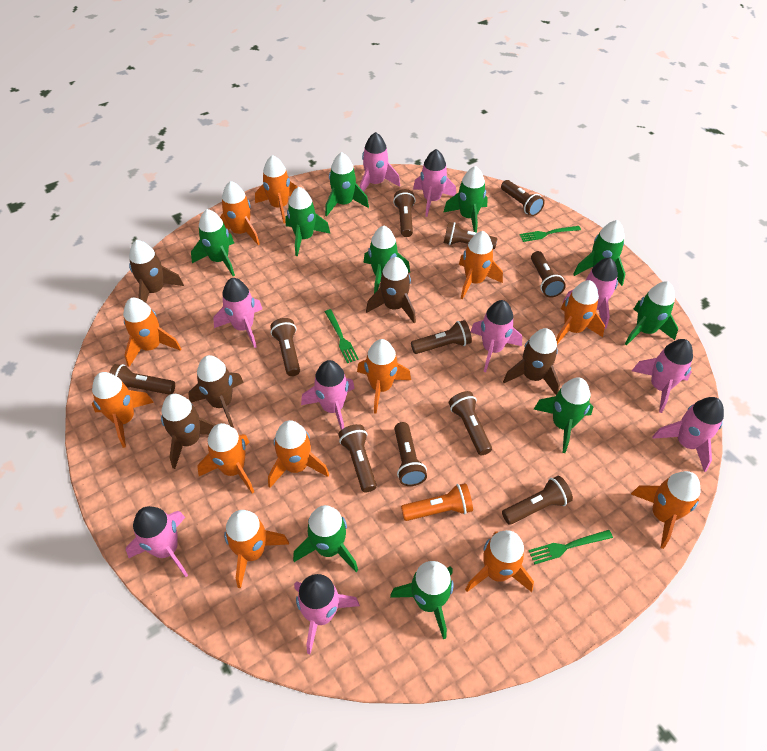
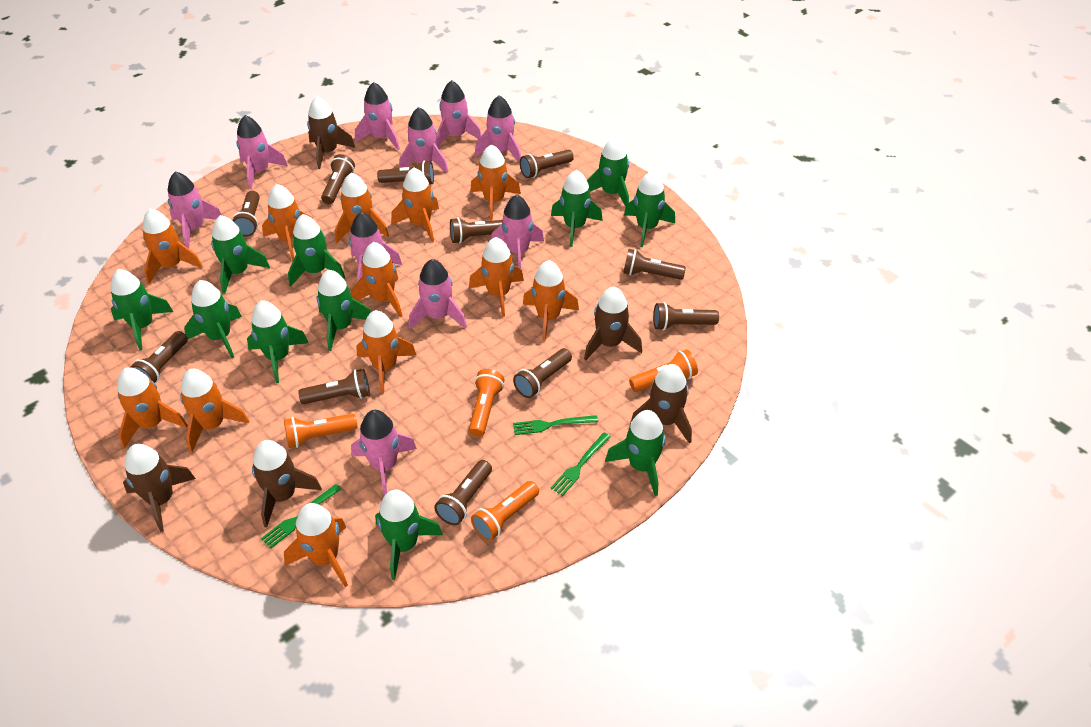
green rocket: 10 -> 11
orange flashlight: 1 -> 4

